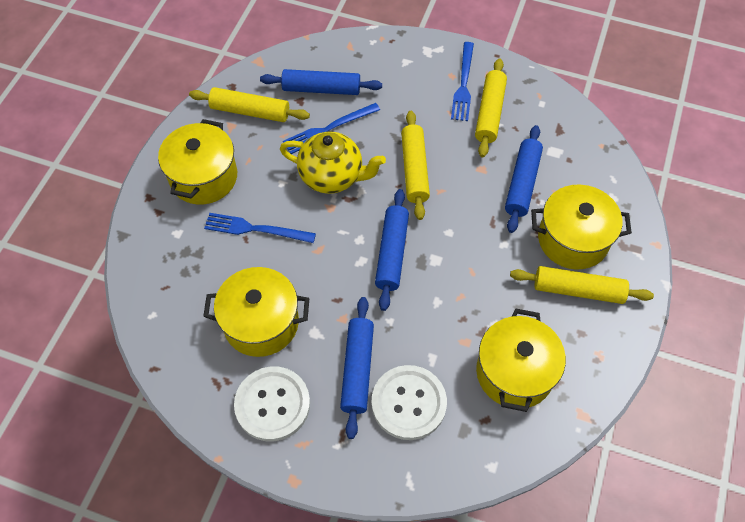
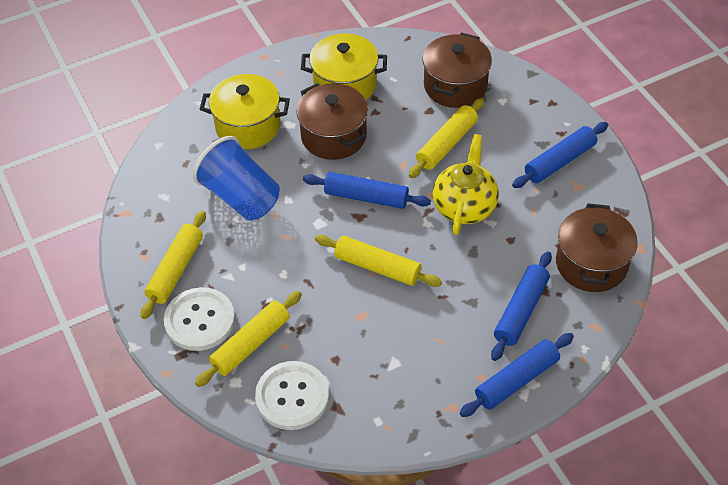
blue cup: 0 -> 1
blue fork: 3 -> 0
brown pot: 0 -> 3
yellow pot: 4 -> 2

